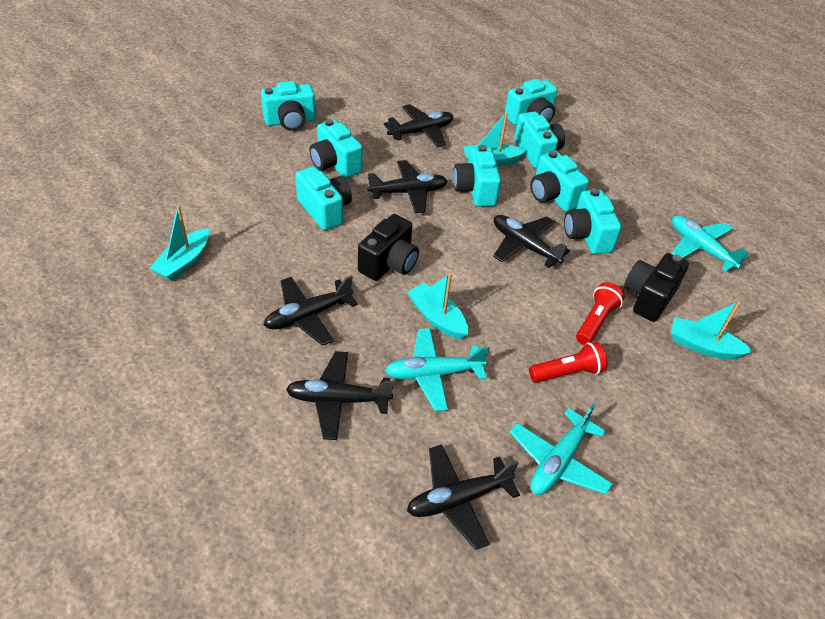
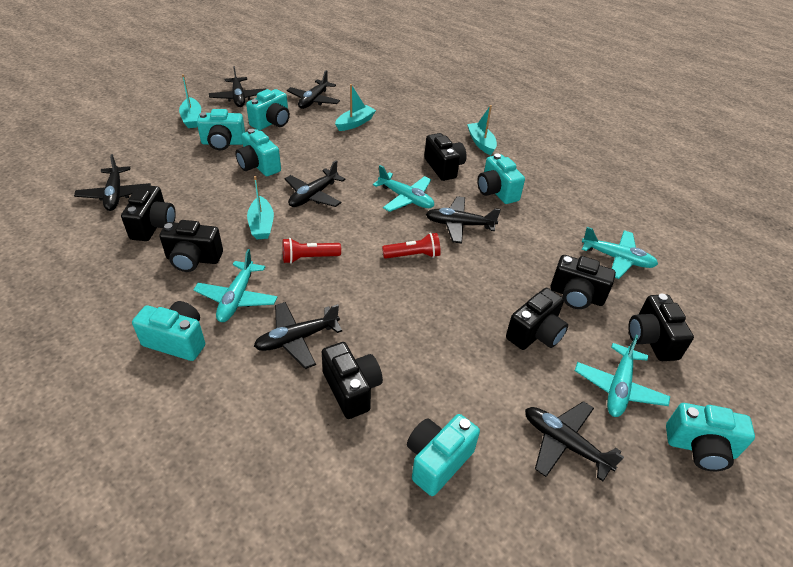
black camera: 2 -> 7
black plane: 6 -> 7
turquoise camera: 8 -> 7
turquoise plane: 3 -> 4

